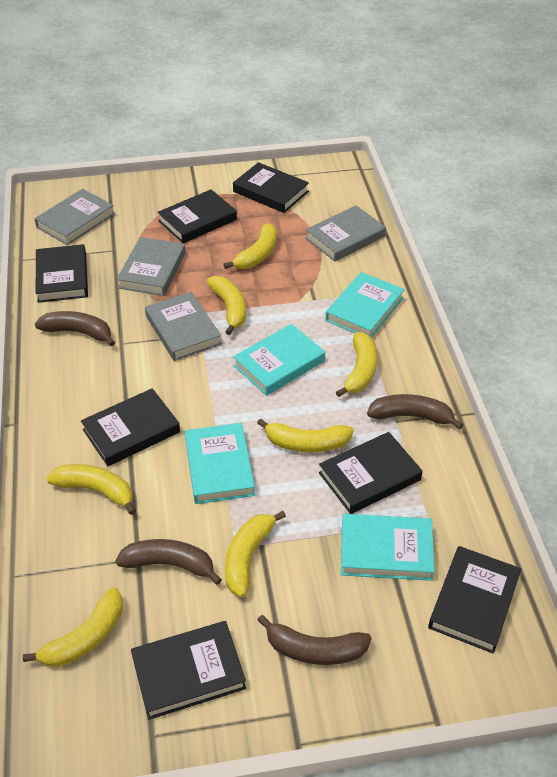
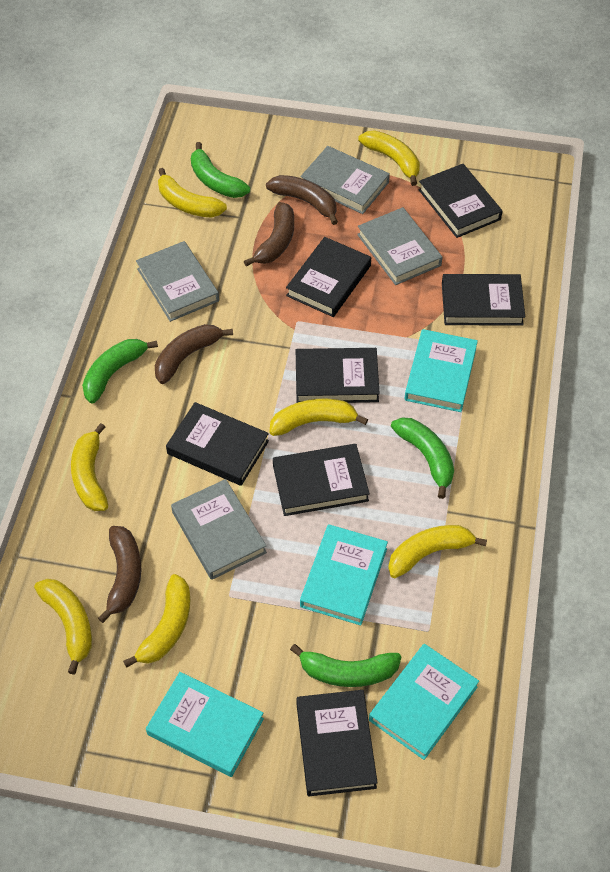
green banana: 0 -> 4

